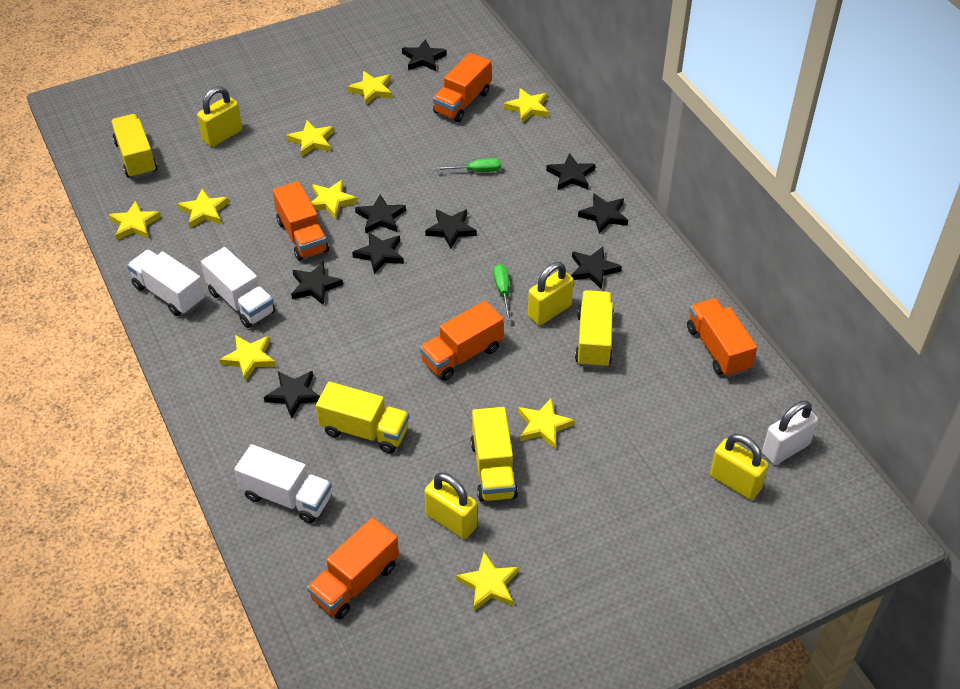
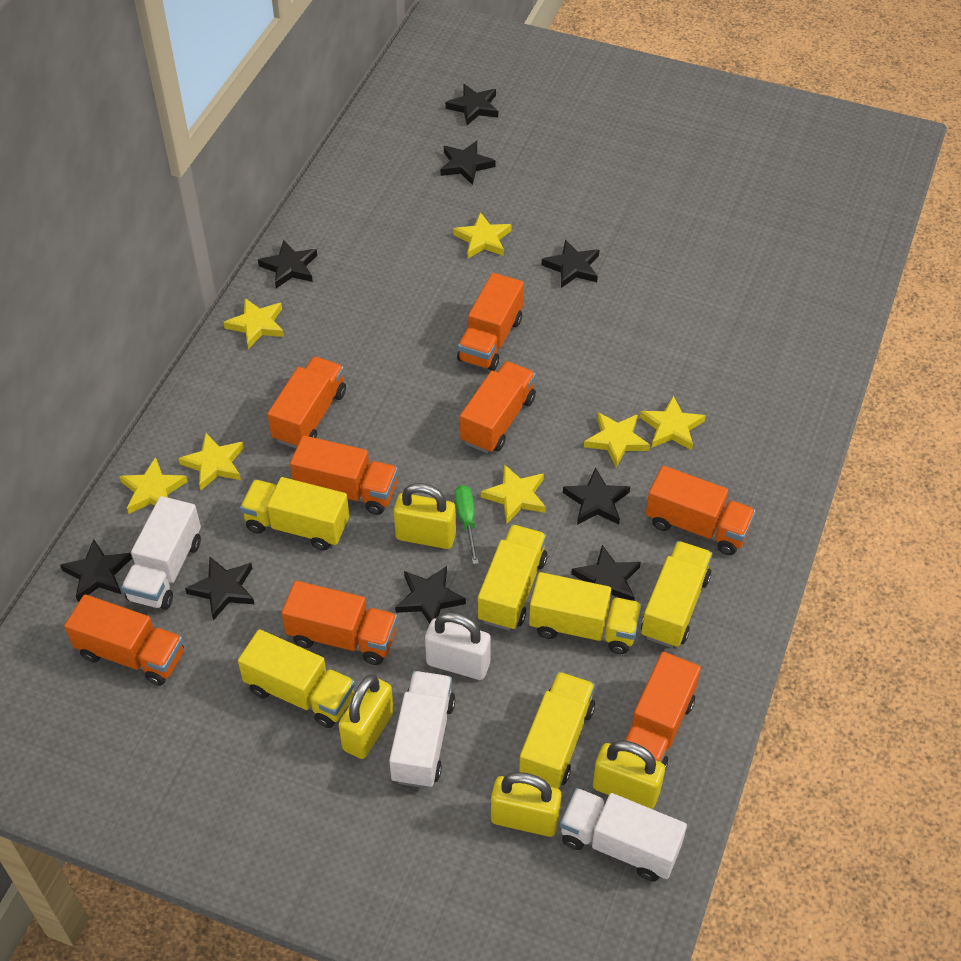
green screwdriver: 2 -> 1
orange truck: 5 -> 8
yellow star: 9 -> 7
yellow truck: 4 -> 6

